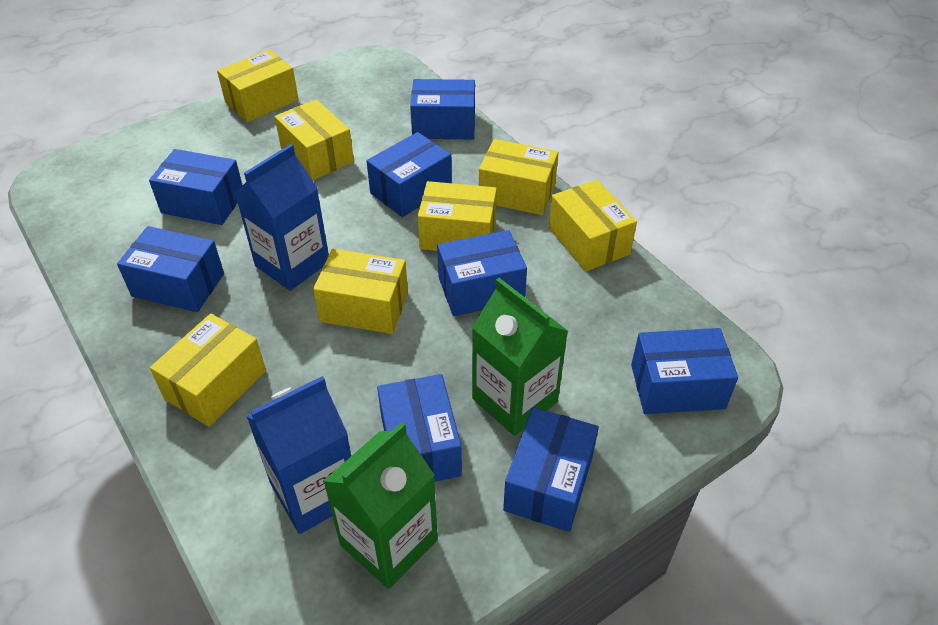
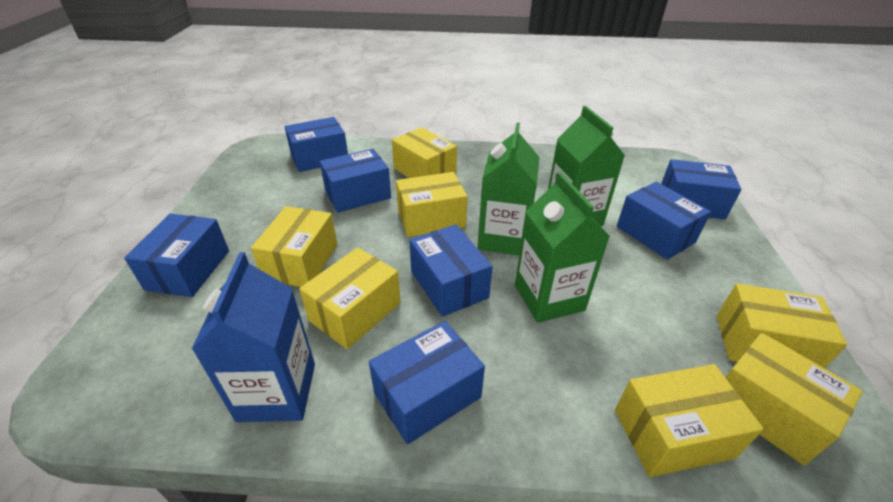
blue box: 8 -> 7
blue carton: 2 -> 1
green carton: 2 -> 3

